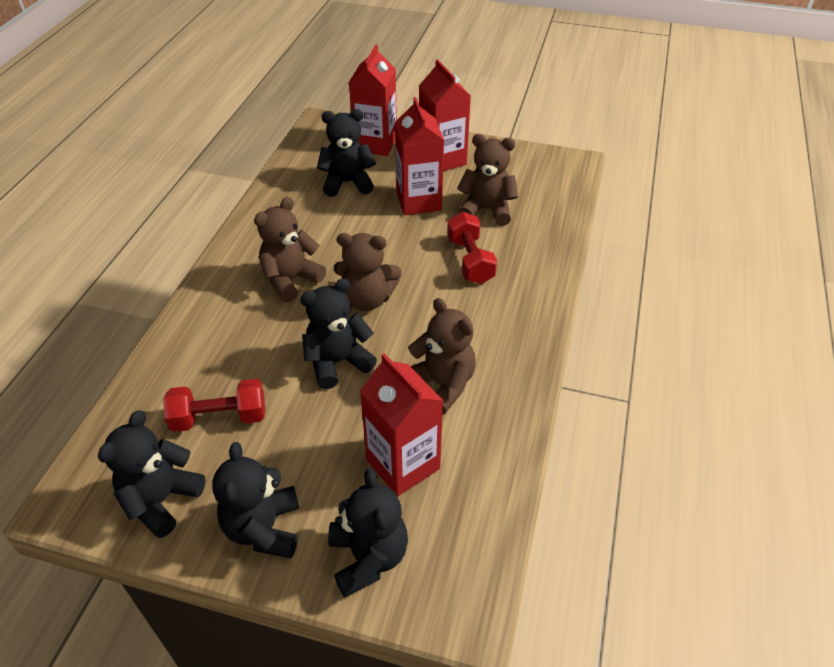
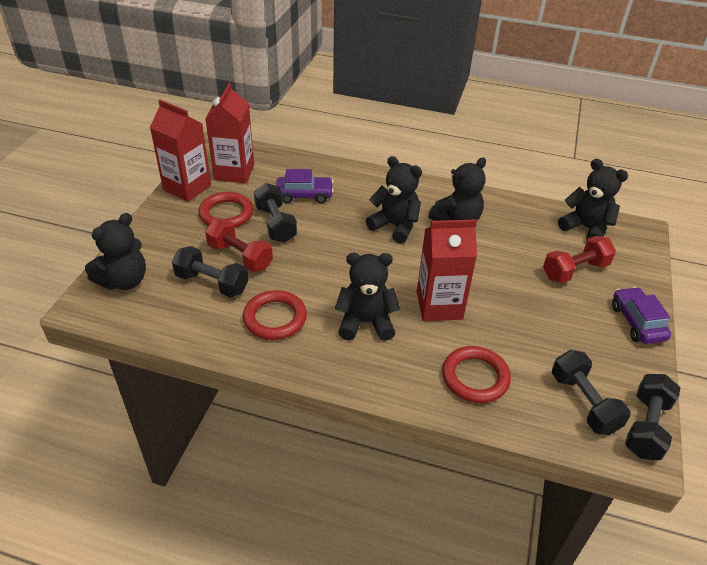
black dumbbell: 0 -> 4
brown teddy bear: 4 -> 0
purple car: 0 -> 2
red carton: 4 -> 3
red ring: 0 -> 3

